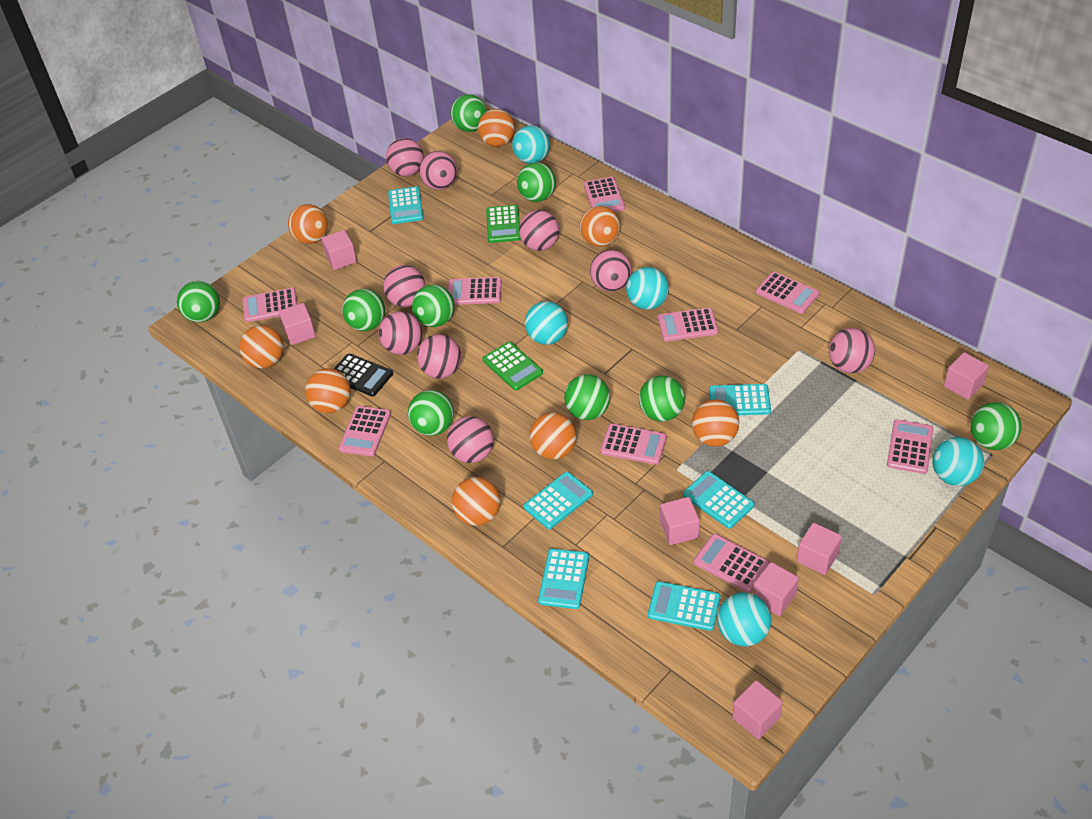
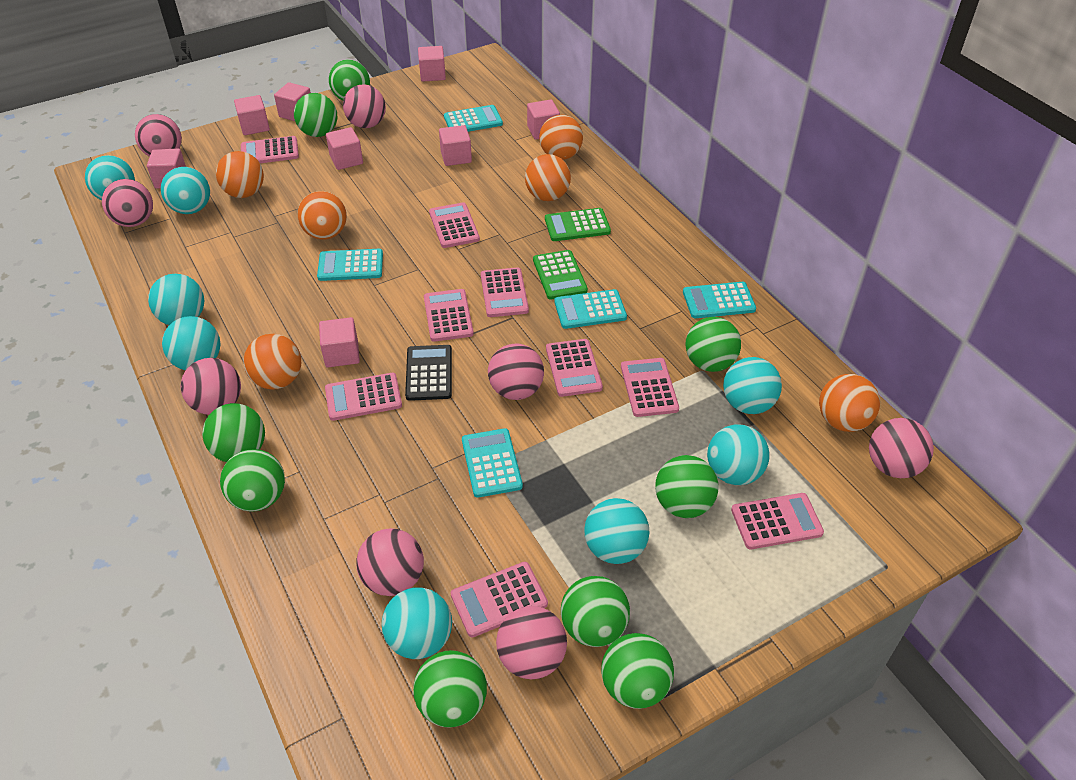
orange ball: 8 -> 6
pink ball: 9 -> 8
pink cube: 7 -> 8
turquoise ball: 5 -> 8
turquoise calculator: 6 -> 5

